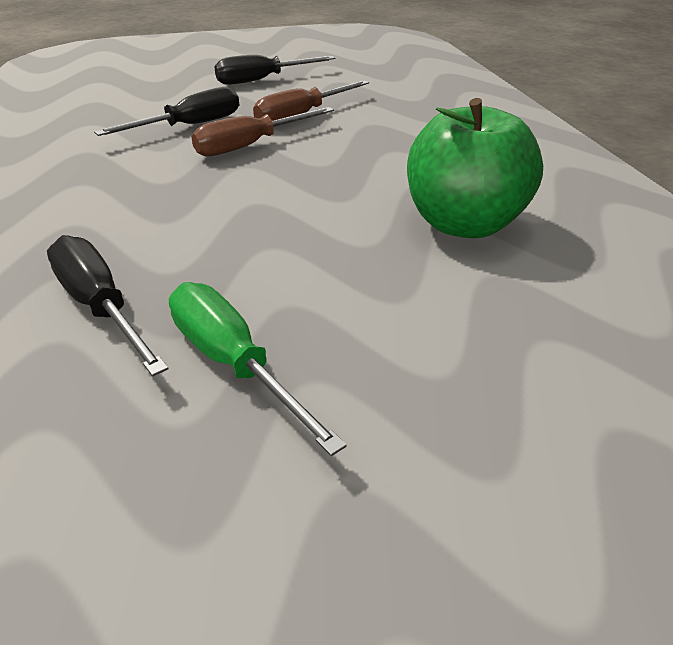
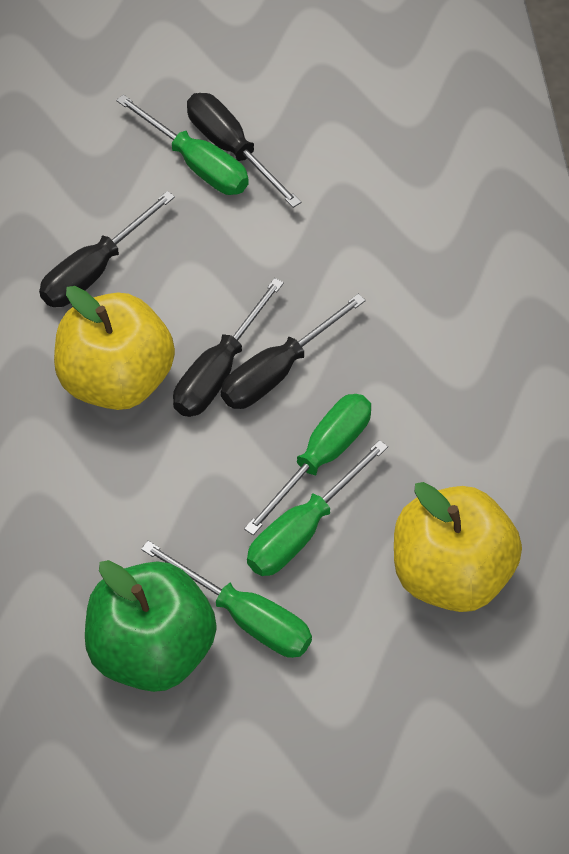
black screwdriver: 3 -> 4
brown screwdriver: 2 -> 0
green screwdriver: 1 -> 4
yellow apple: 0 -> 2

